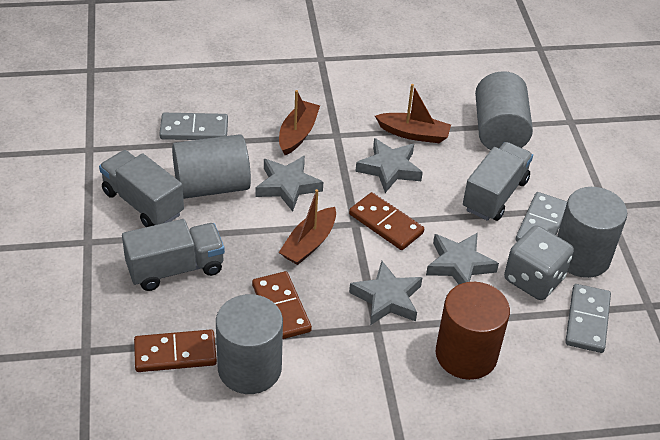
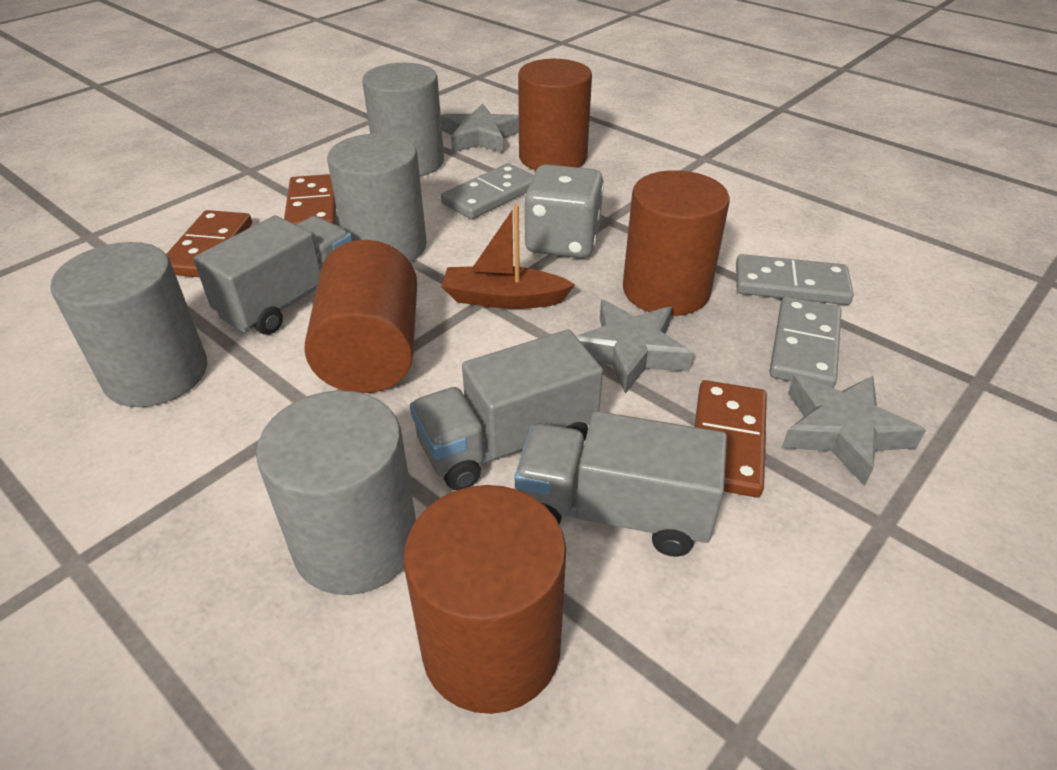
brown boat: 3 -> 1
brown cylinder: 1 -> 4
grey star: 4 -> 3

